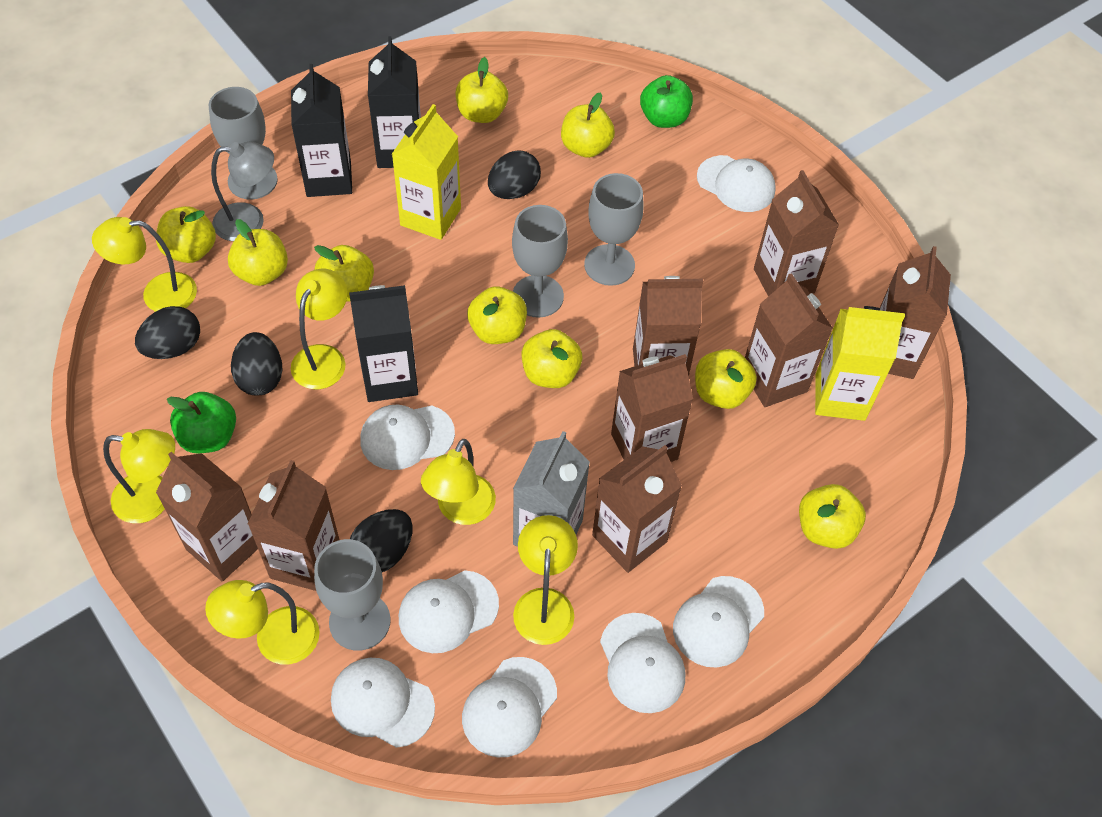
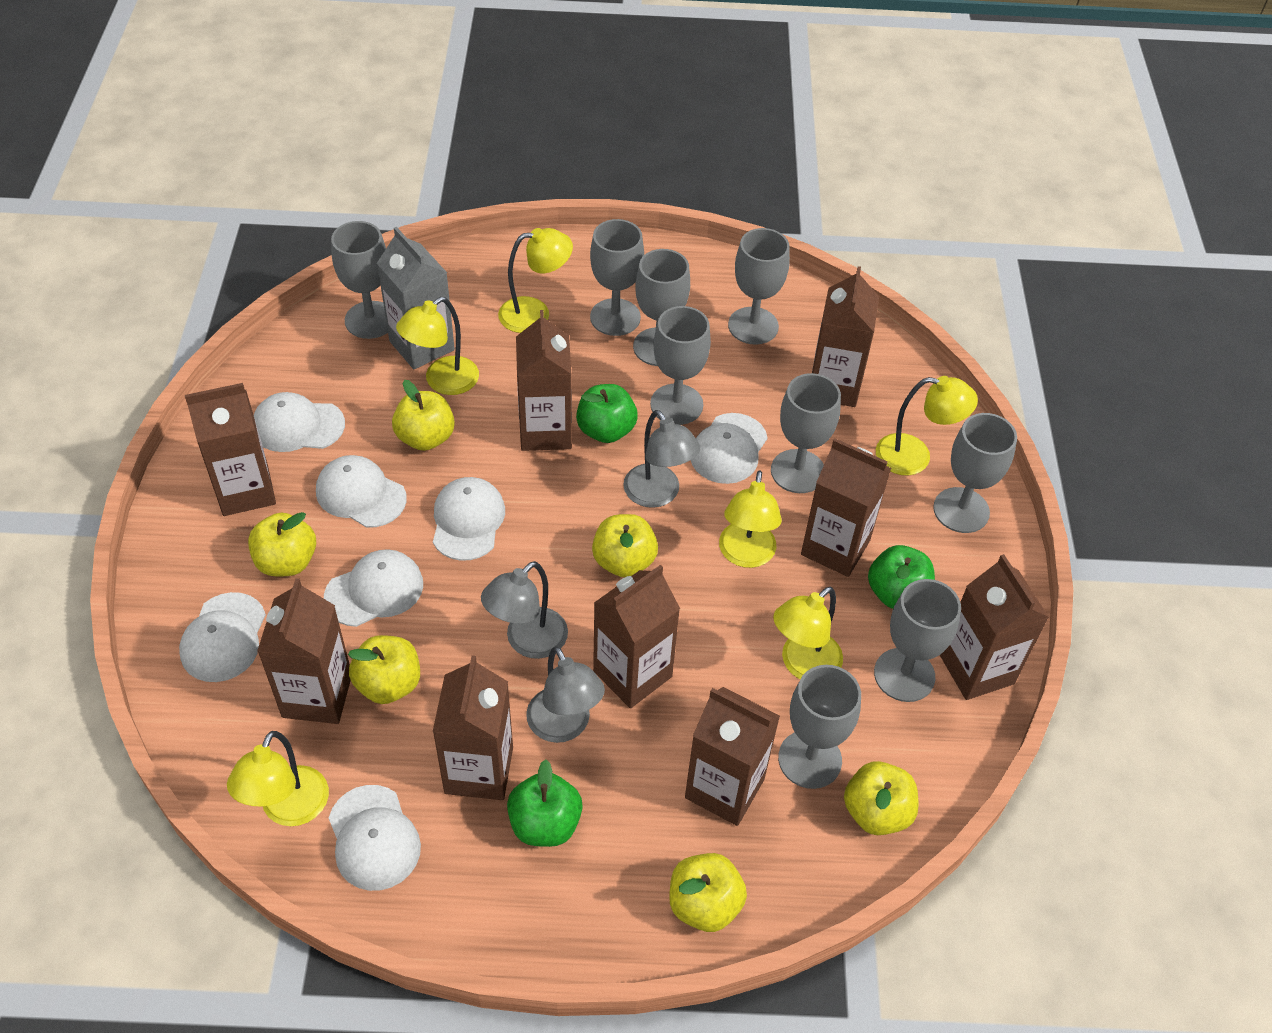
black carton: 3 -> 0
black egg: 4 -> 0
brown carton: 8 -> 9
green apple: 2 -> 3
grey goblet: 4 -> 9
grey lamp: 1 -> 3
yellow apple: 9 -> 6
yellow carton: 2 -> 0

